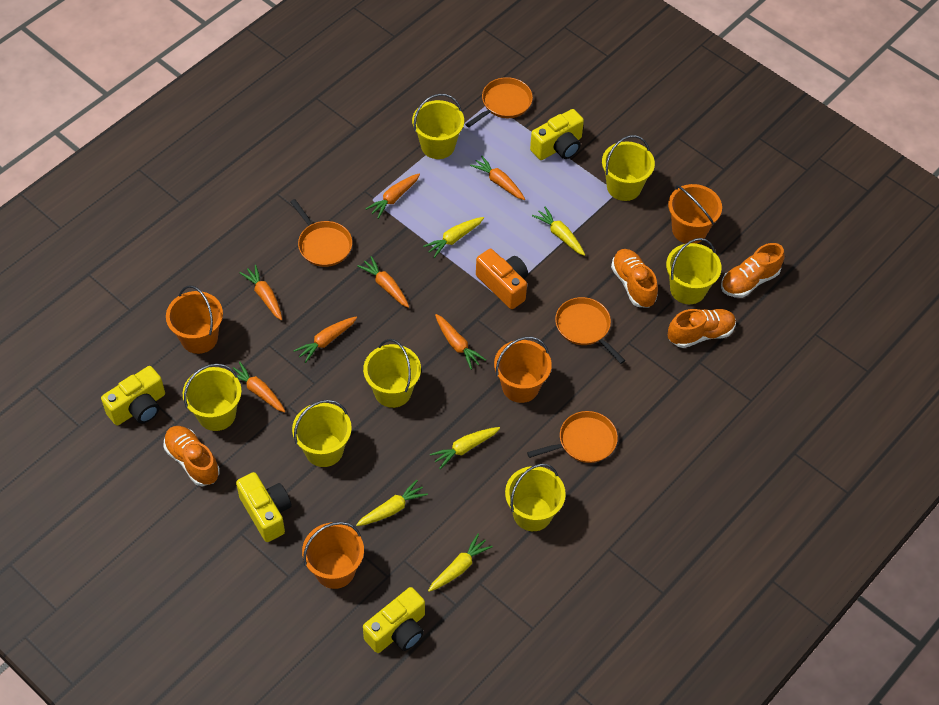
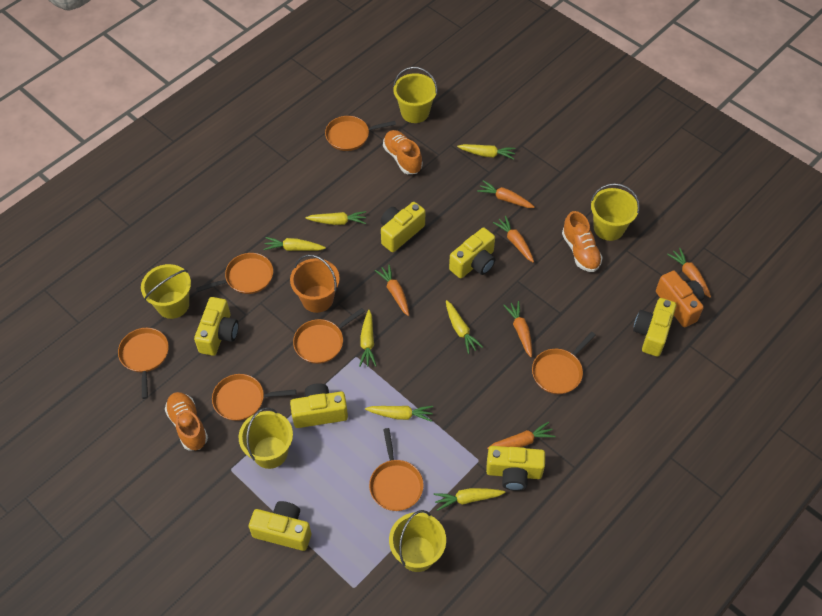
orange bucket: 4 -> 1
orange carrot: 7 -> 6
orange pan: 4 -> 7
orange shoe: 4 -> 3
yellow bucket: 7 -> 5
yellow camera: 4 -> 7
yellow carrot: 5 -> 7

